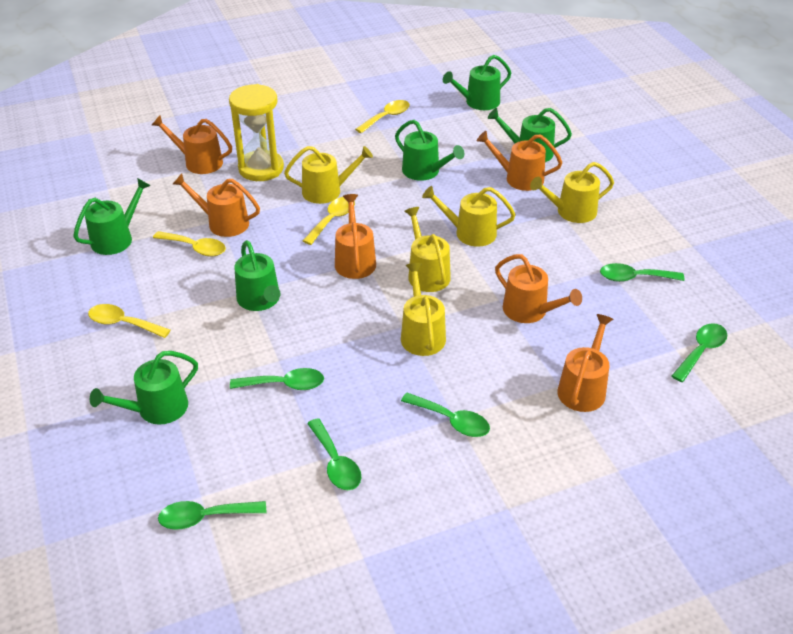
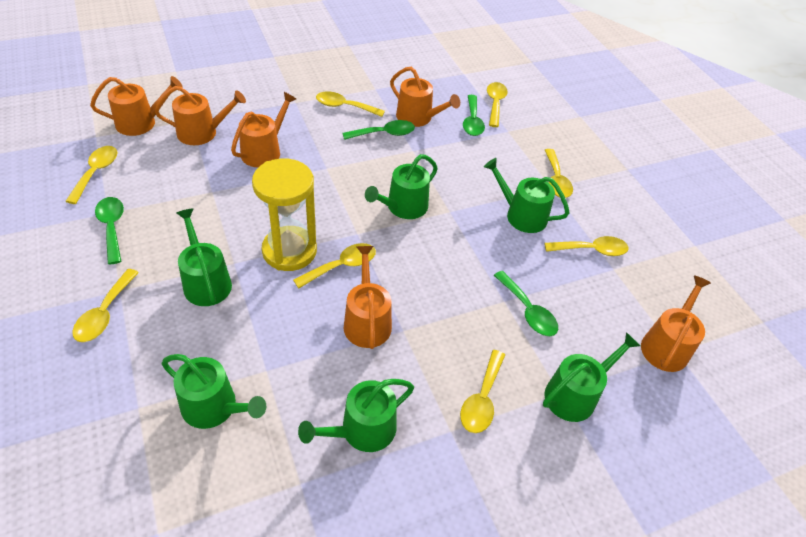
green spoon: 6 -> 4
yellow spoon: 4 -> 8
yellow watering can: 5 -> 0

